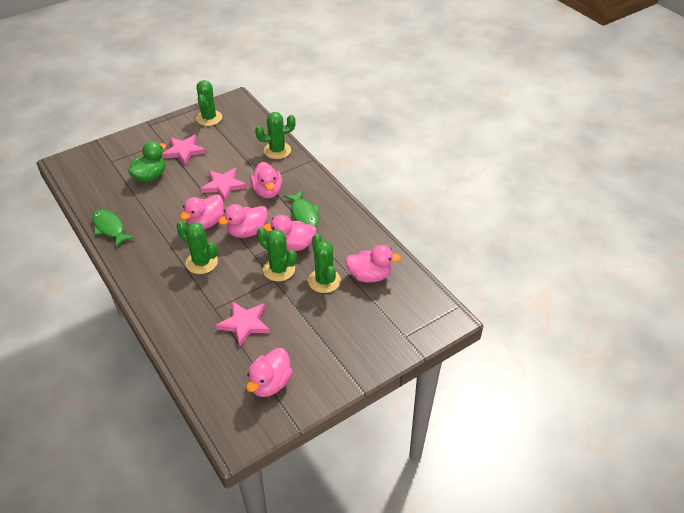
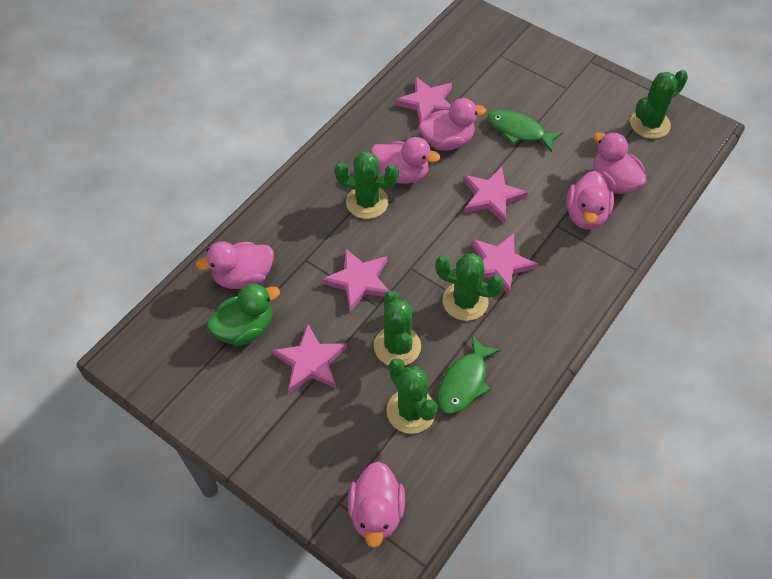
pink star: 3 -> 5

